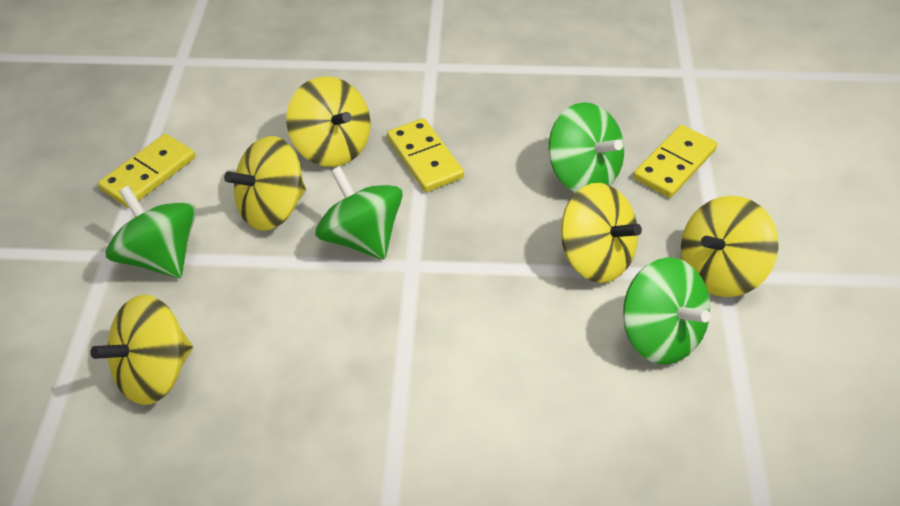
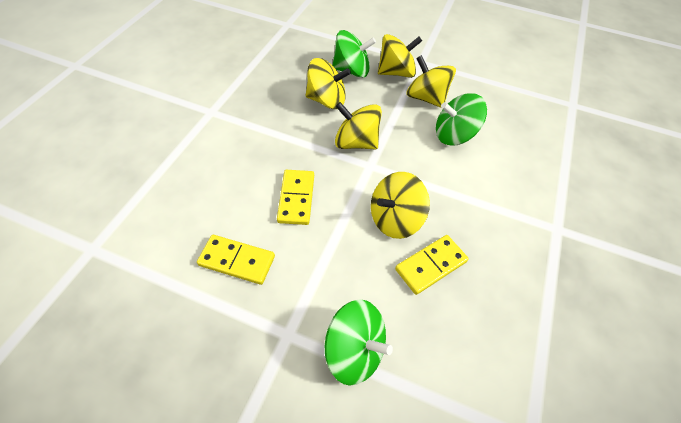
green spinning top: 4 -> 3

